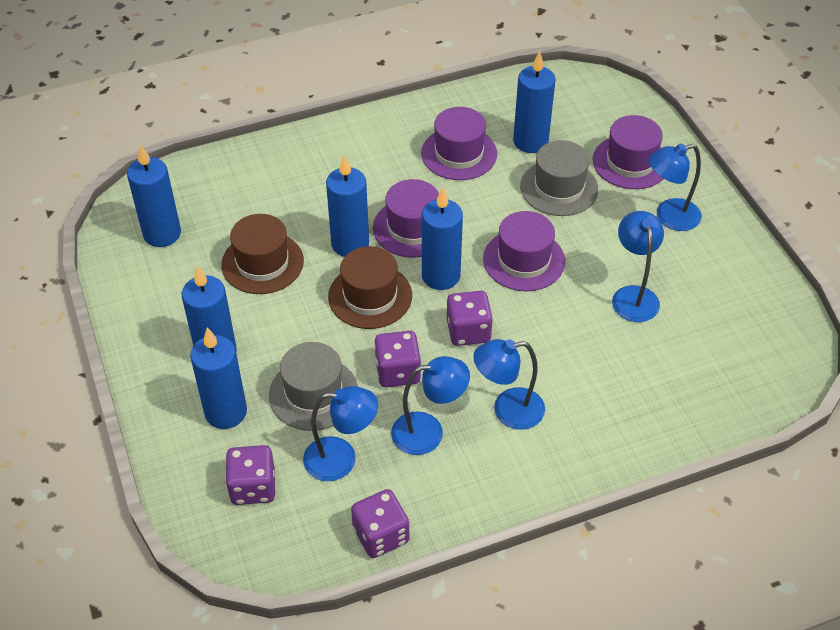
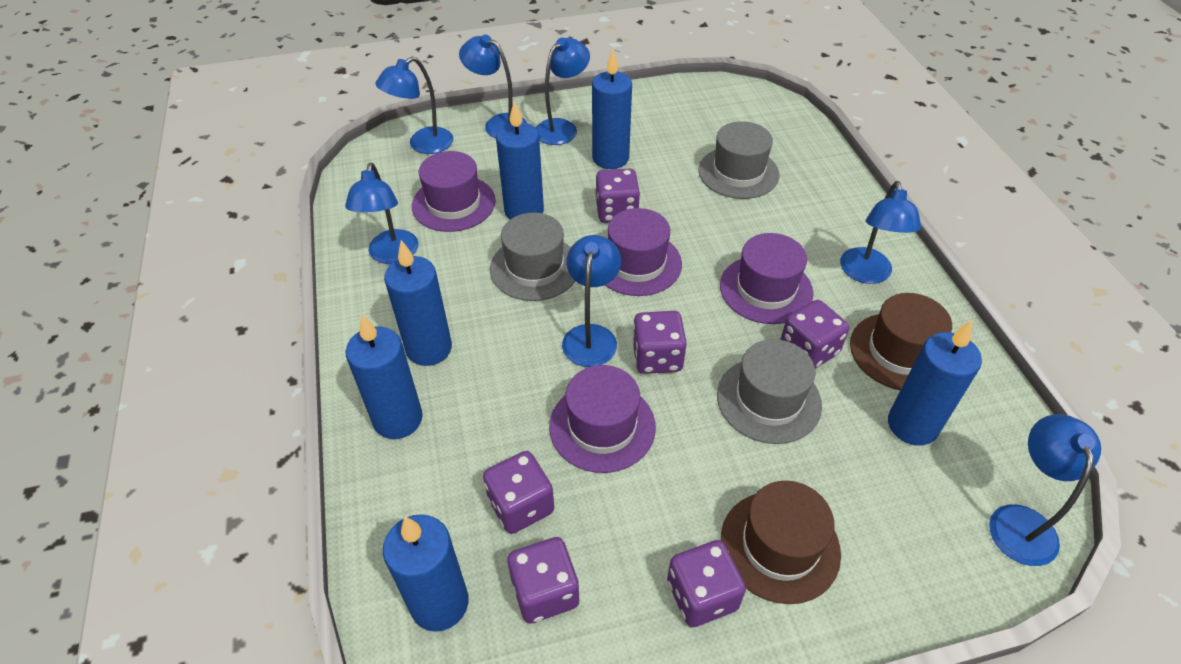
blue lamp: 5 -> 7
grey hat: 2 -> 3
purple dice: 4 -> 6

